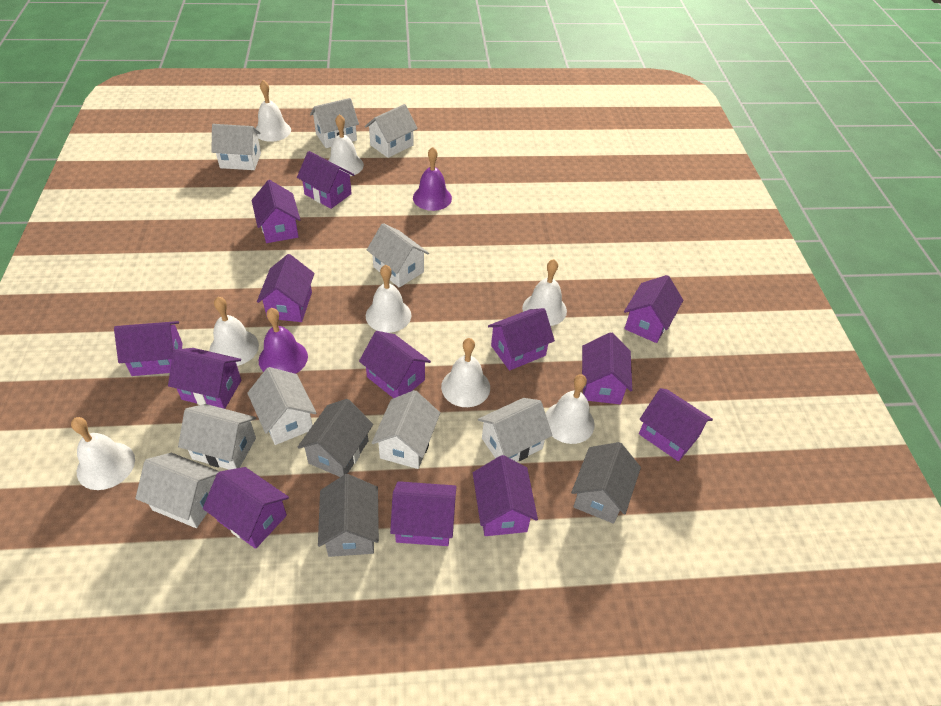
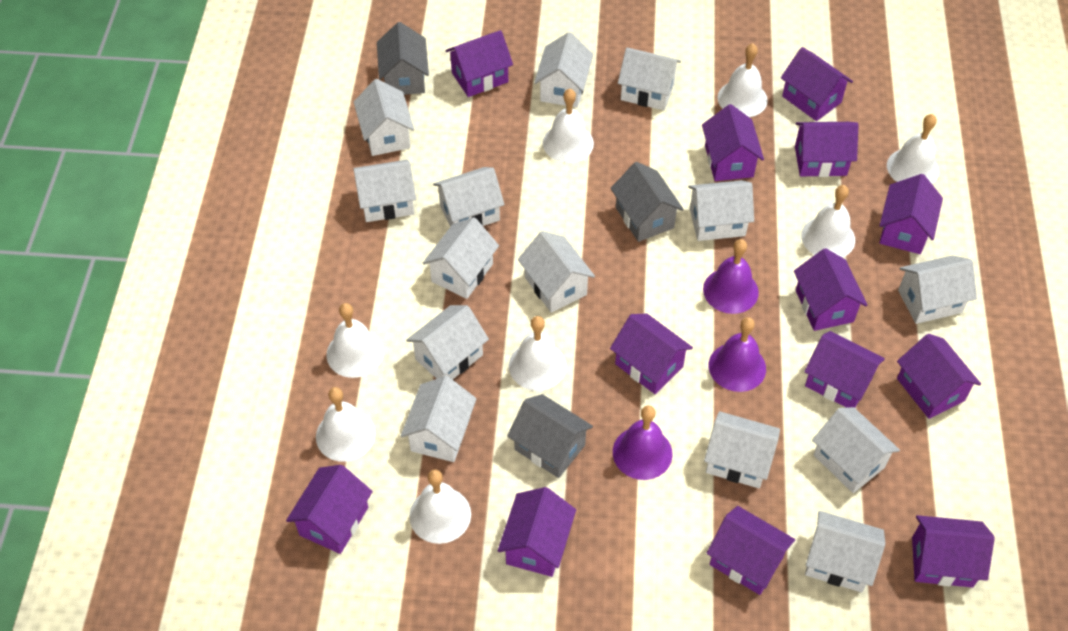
purple bell: 2 -> 3
white house: 9 -> 14

